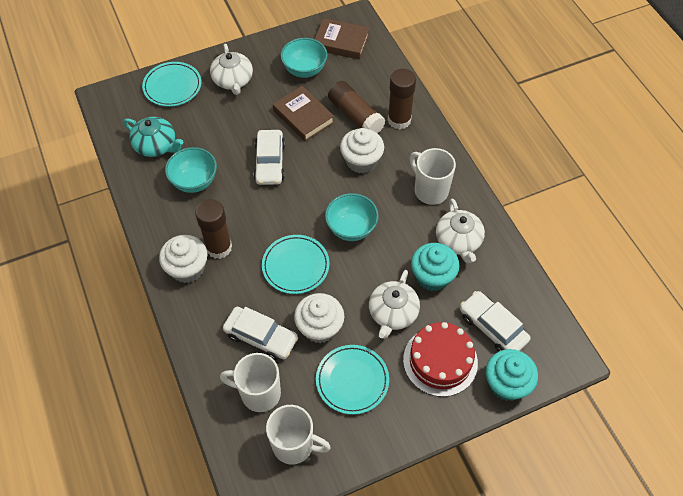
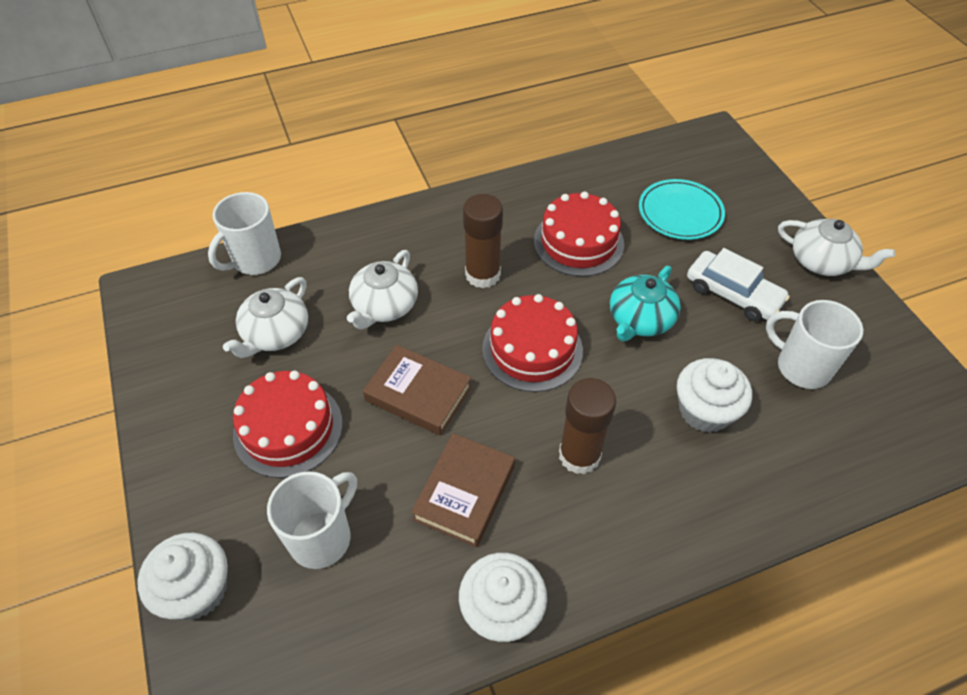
brown glue stick: 3 -> 2
red cake: 1 -> 3
turquoise bowl: 3 -> 0
turquoise cupcake: 2 -> 0
turquoise plate: 3 -> 1
white car: 3 -> 1

